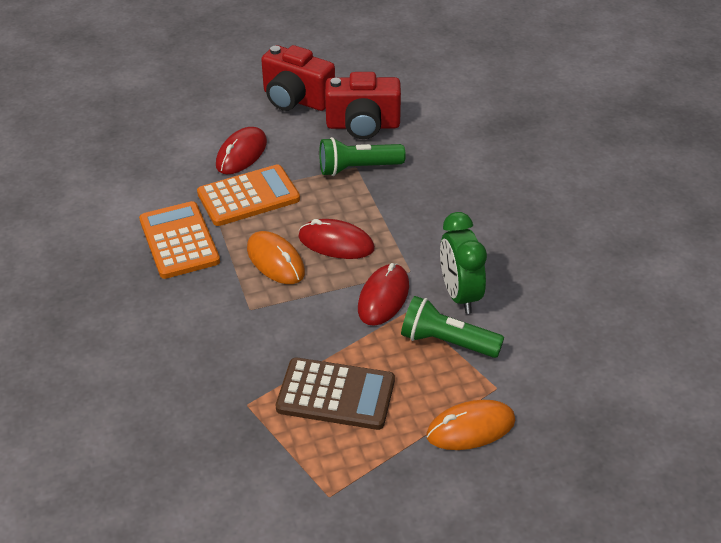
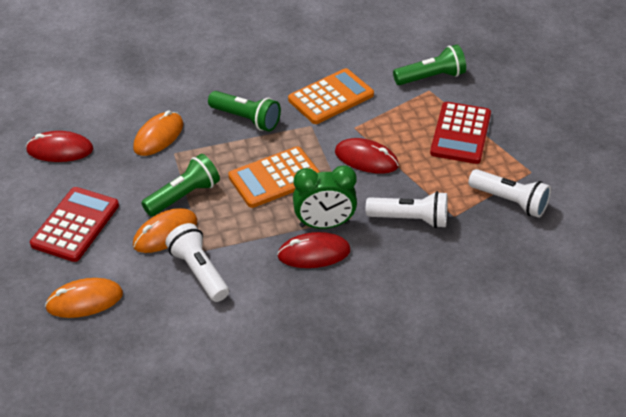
brown calculator: 1 -> 0
green flashlight: 2 -> 3
orange mouse: 2 -> 3
red calculator: 0 -> 2
red camera: 2 -> 0
white flashlight: 0 -> 3

